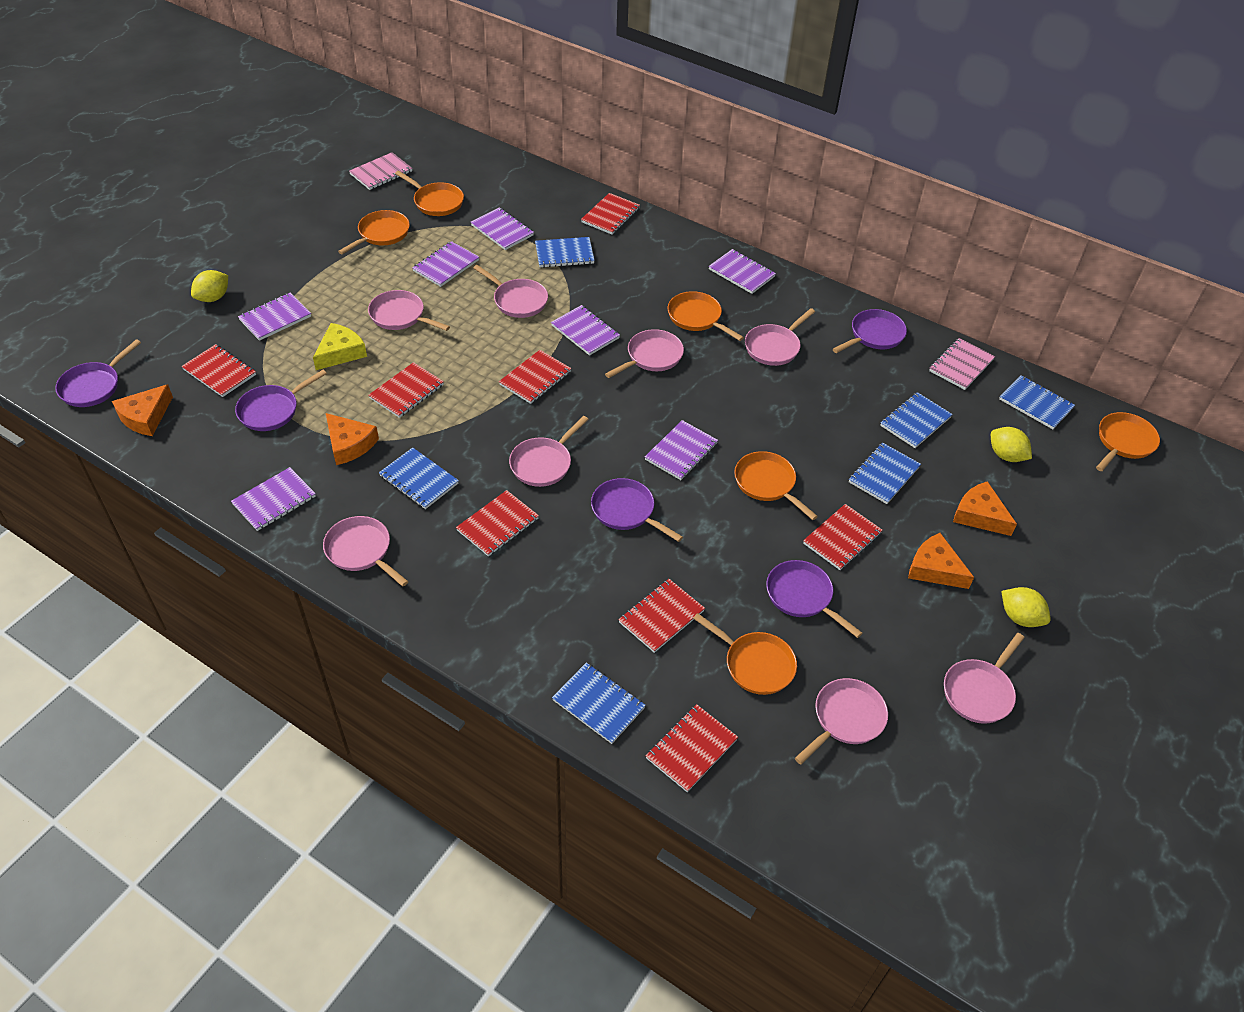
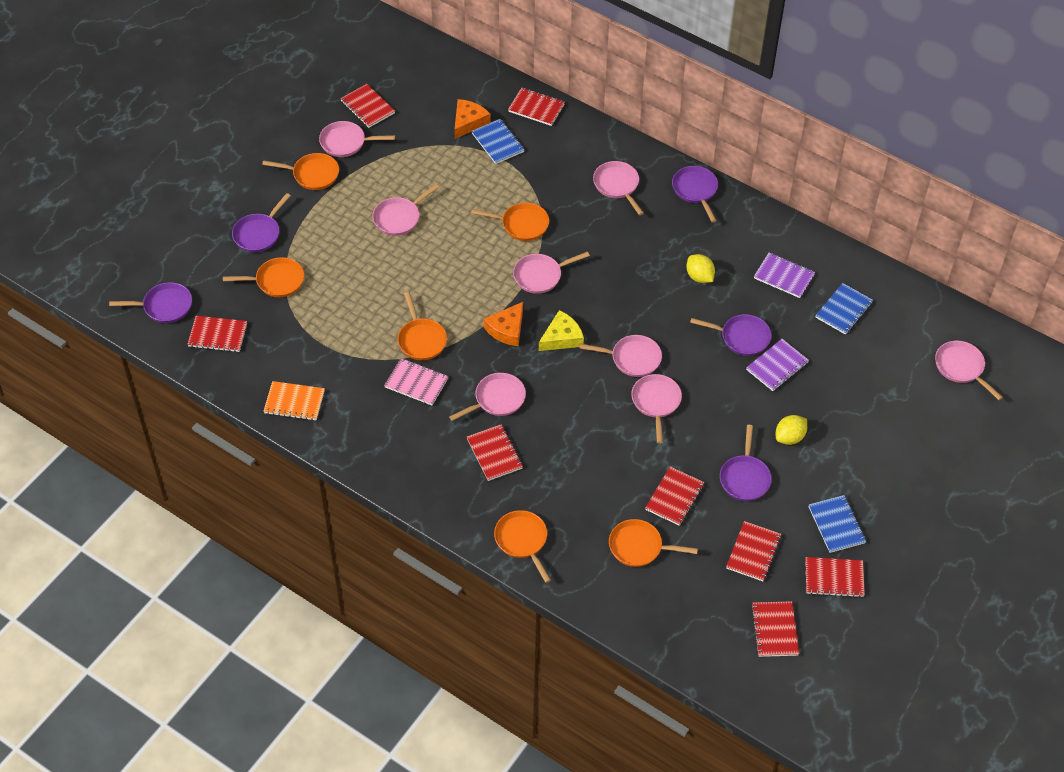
blue notebook: 6 -> 3
orange cheese: 4 -> 2
orange notebook: 0 -> 1
pink notebook: 2 -> 1
purple notebook: 7 -> 2
yellow lemon: 3 -> 2

